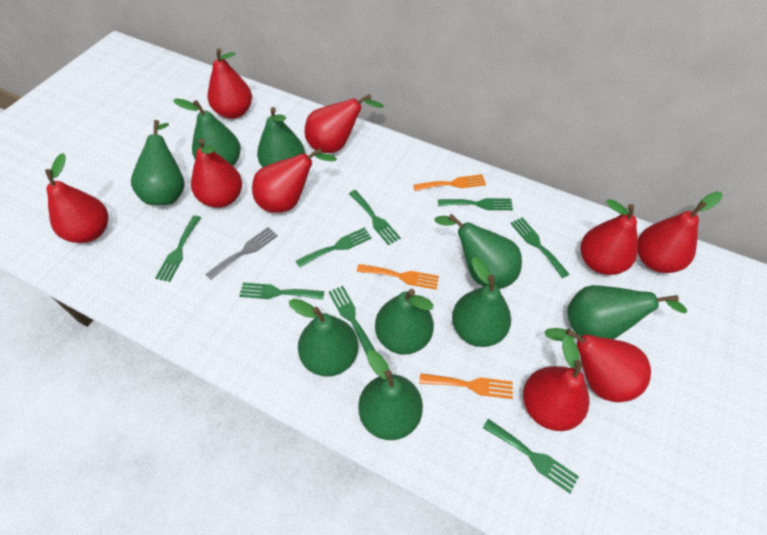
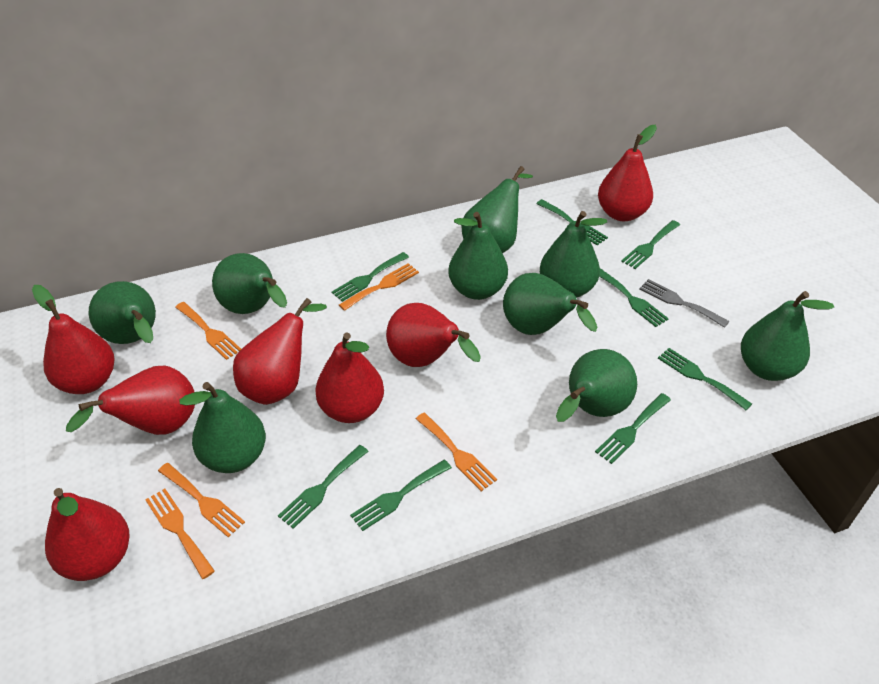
orange fork: 3 -> 5
red pear: 9 -> 7

